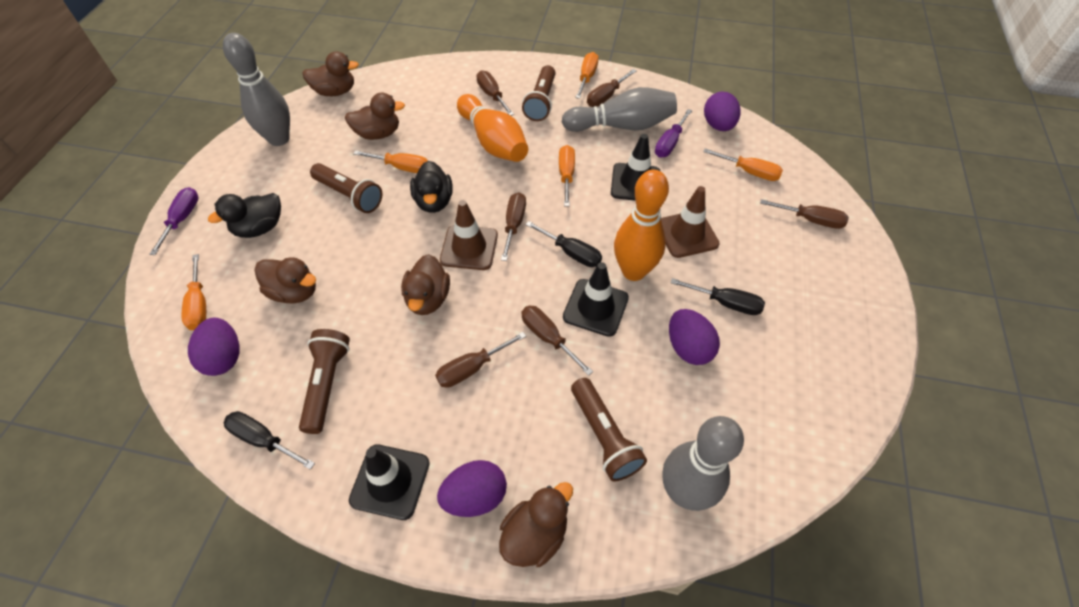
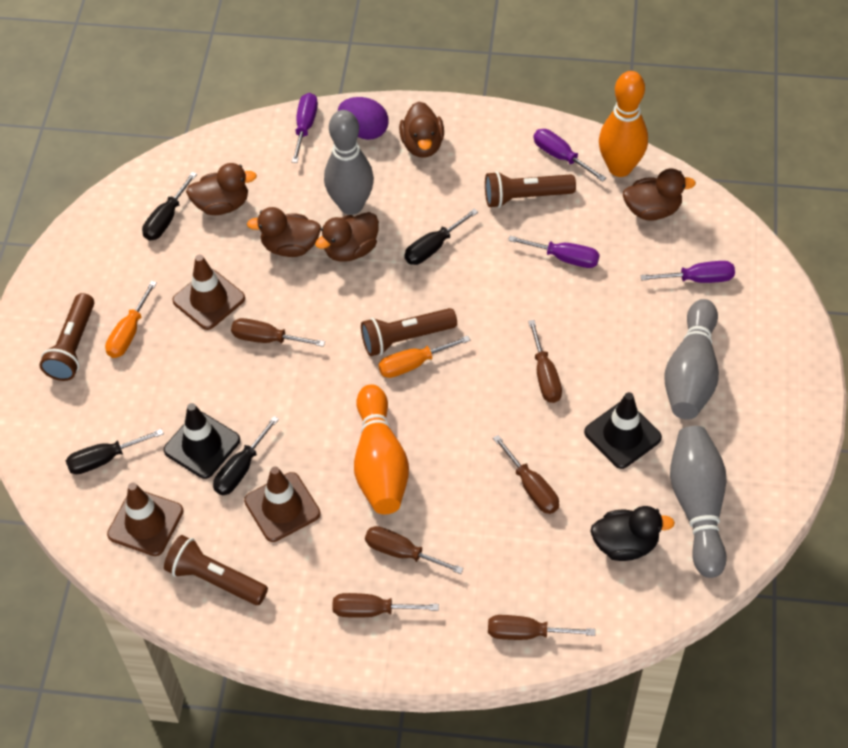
black duck: 2 -> 1
black screwdriver: 3 -> 4
black traffic cone: 3 -> 2
brown traffic cone: 2 -> 3
orange screwdriver: 5 -> 2
purple egg: 4 -> 1
purple screwdriver: 2 -> 4

